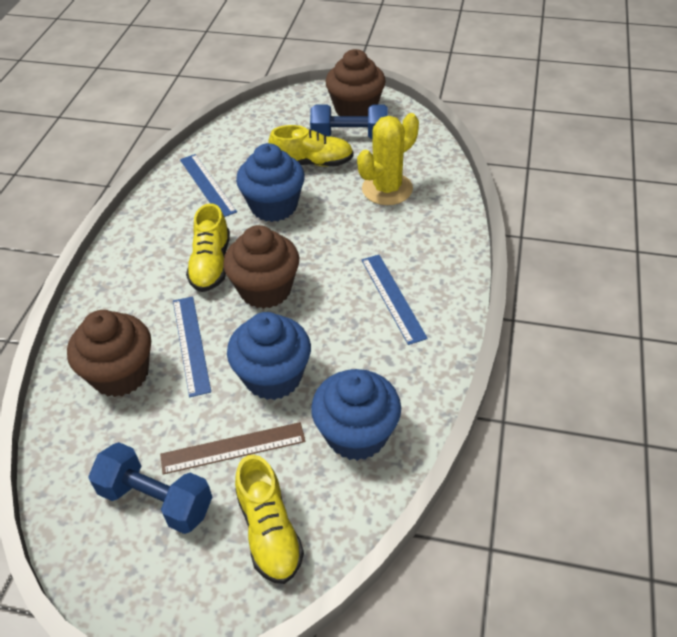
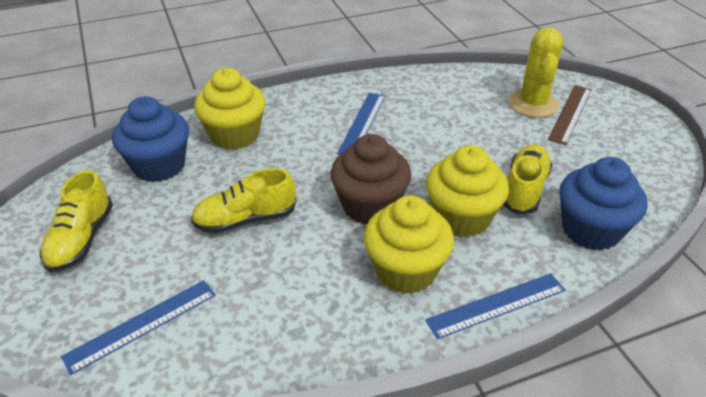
blue cupcake: 3 -> 2
blue dumbbell: 2 -> 0
brown cupcake: 3 -> 1
yellow cupcake: 0 -> 3

